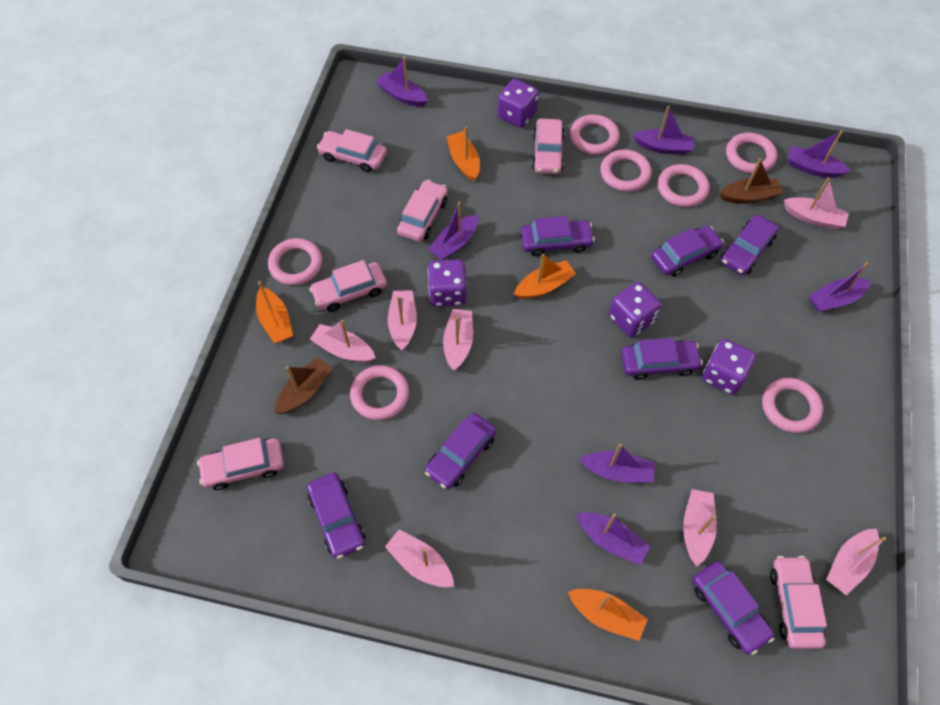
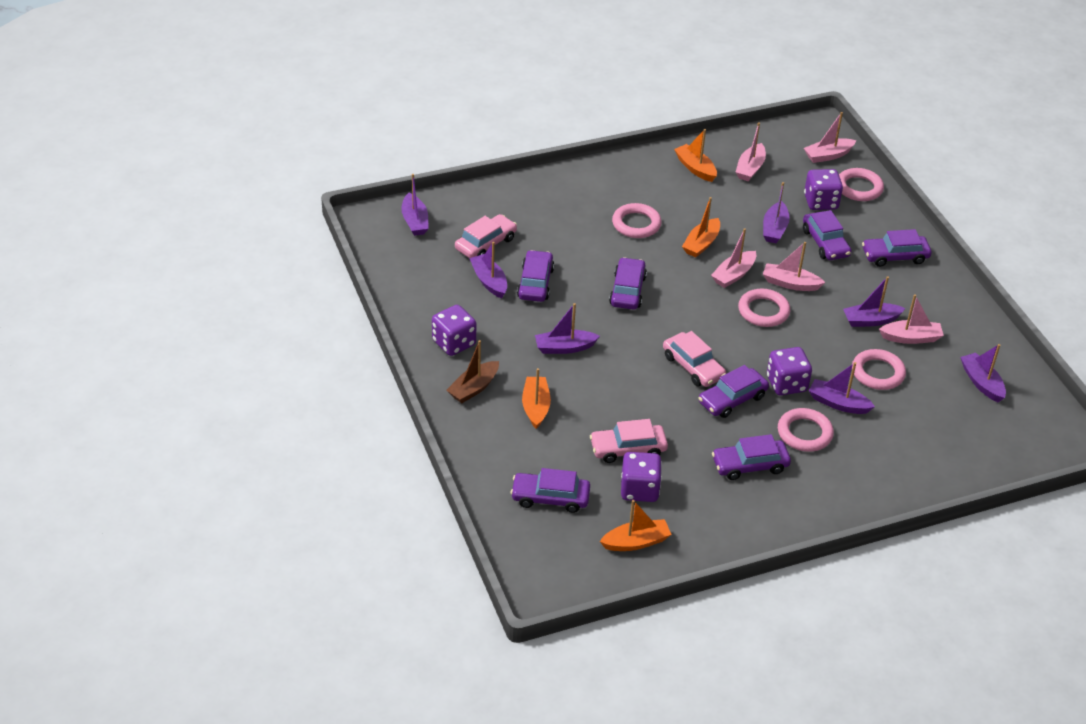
brown boat: 2 -> 1
pink boat: 7 -> 5
pink car: 6 -> 3
pink ring: 7 -> 5

